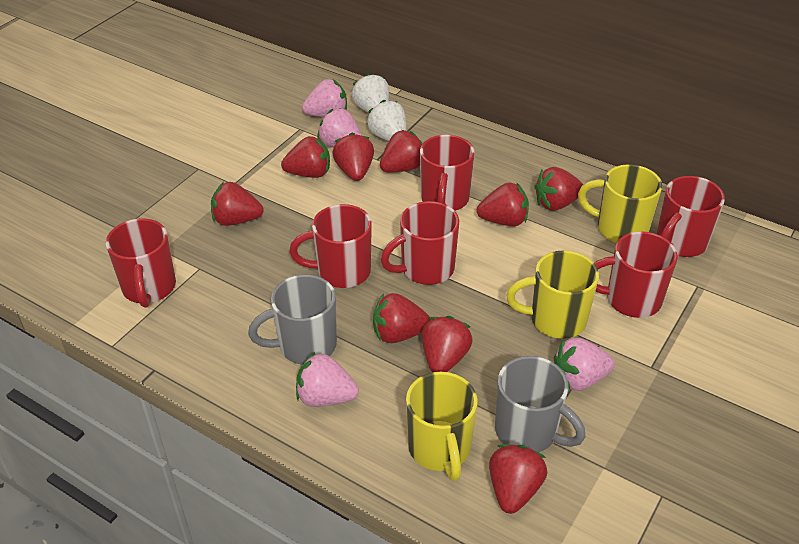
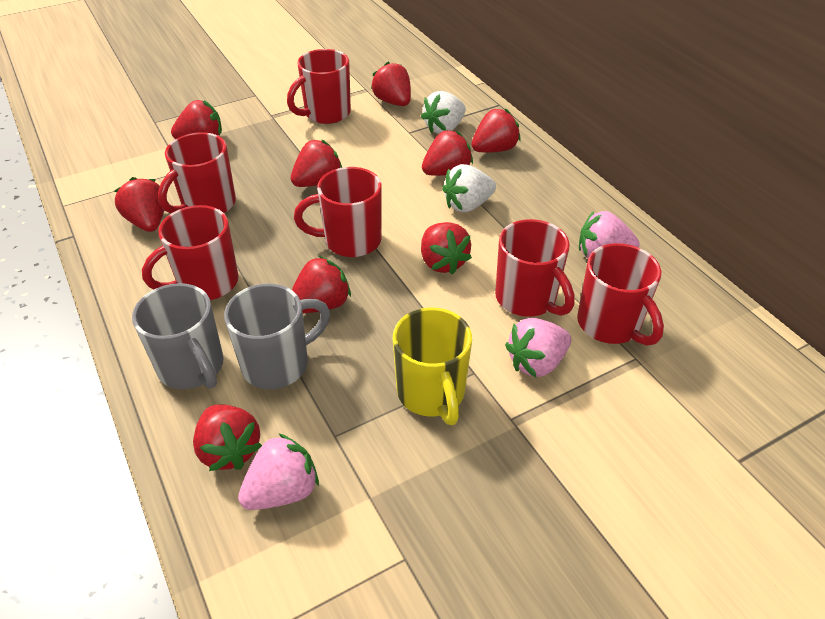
pink strawberry: 4 -> 3
yellow mug: 3 -> 1

